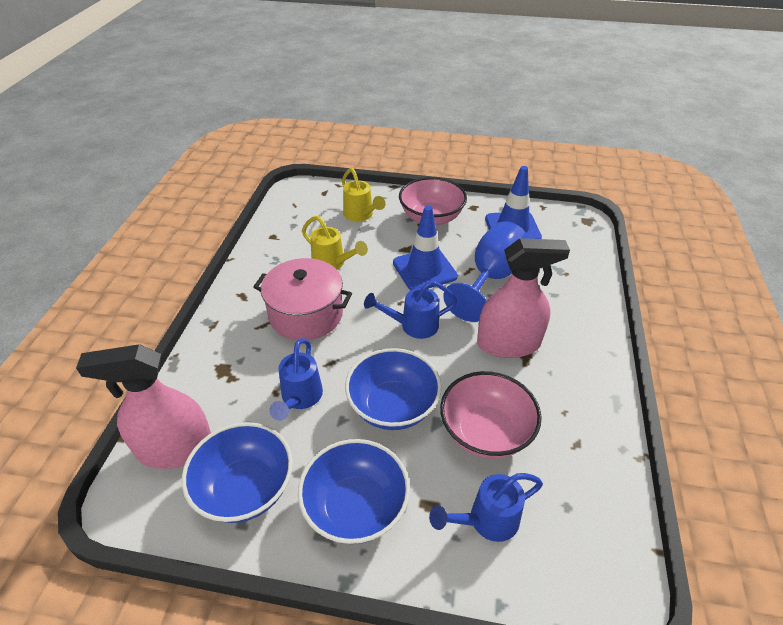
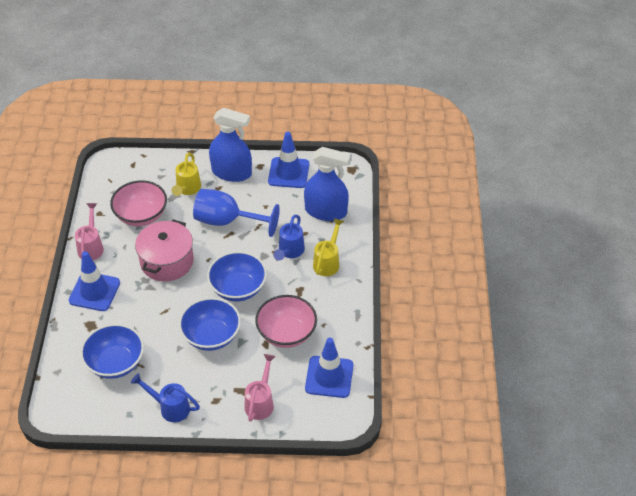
blue spray bottle: 0 -> 2
blue traffic cone: 2 -> 3
blue watering can: 3 -> 2
pink spray bottle: 2 -> 0
pink watering can: 0 -> 2

